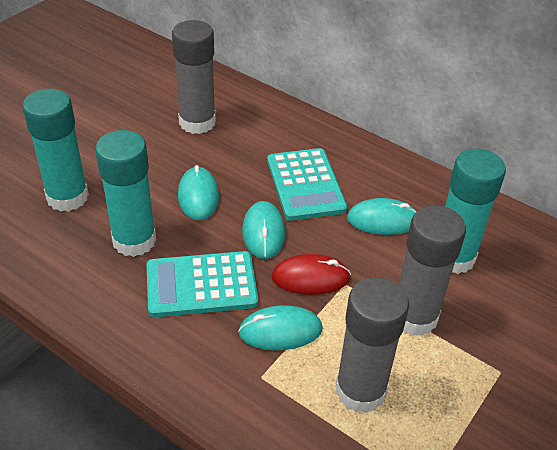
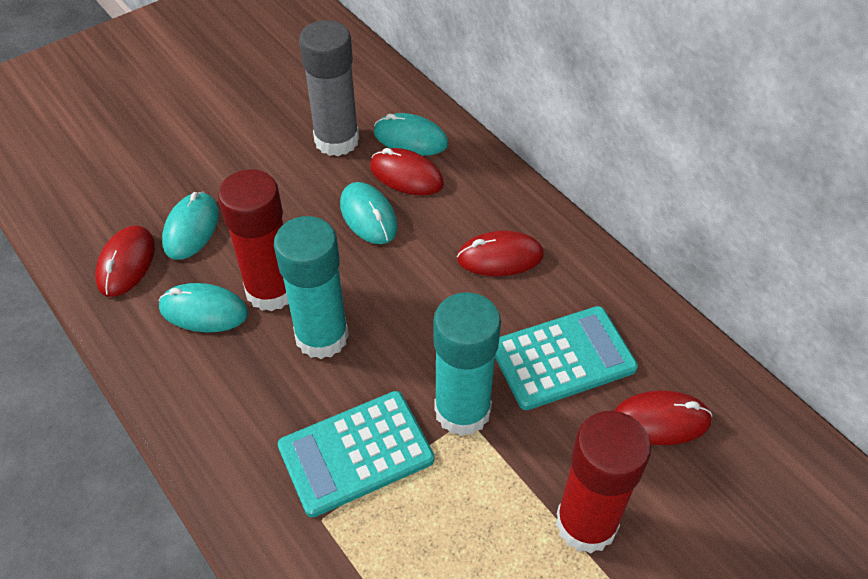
grey glue stick: 3 -> 1
red glue stick: 0 -> 2
red mouse: 1 -> 4
turquoise glue stick: 3 -> 2

